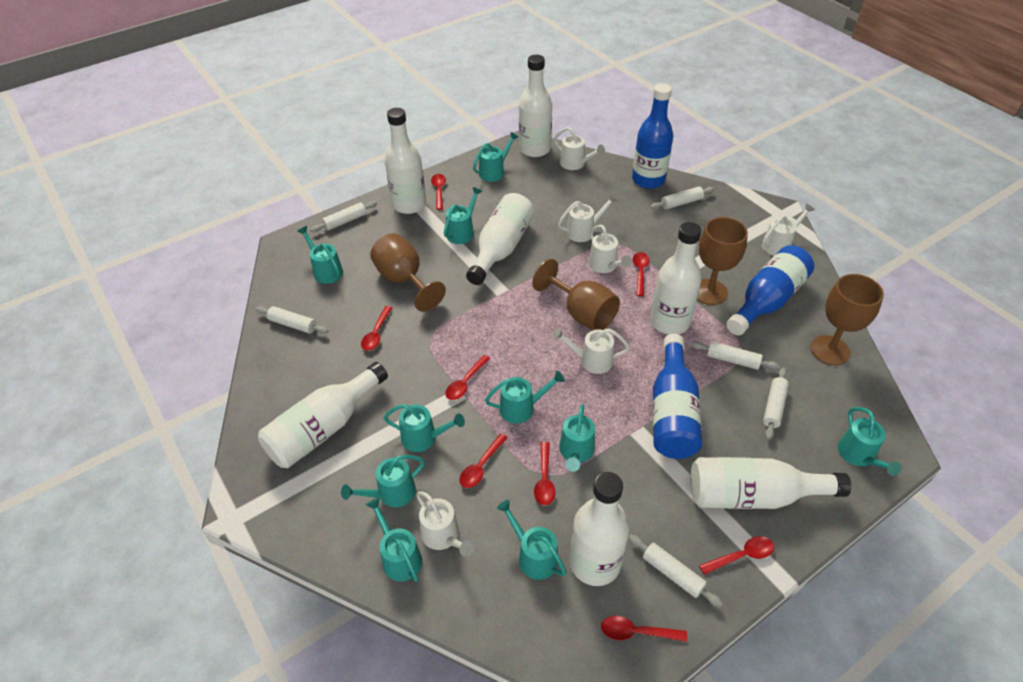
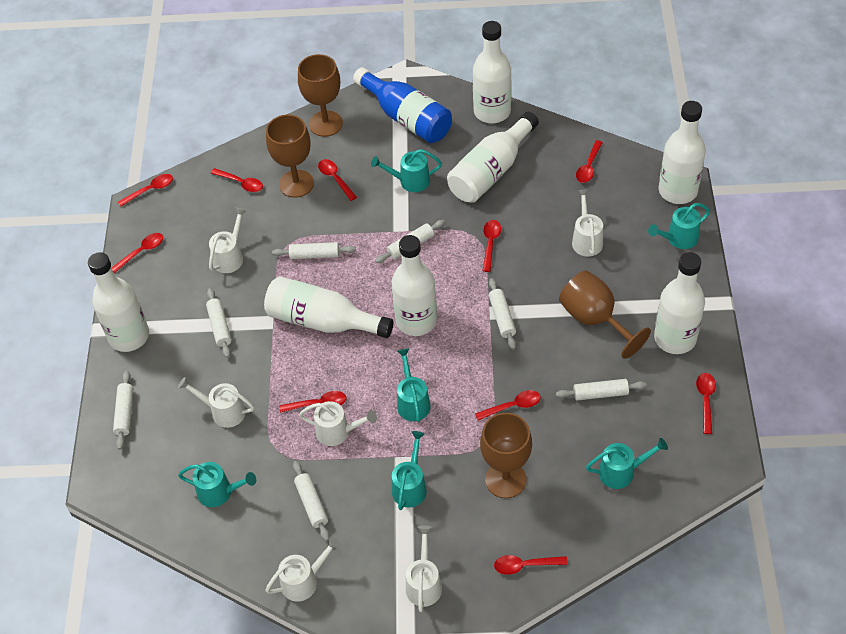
blue bottle: 3 -> 1
red spoon: 8 -> 10
turquoise watering can: 10 -> 6
white rolling pin: 6 -> 7

